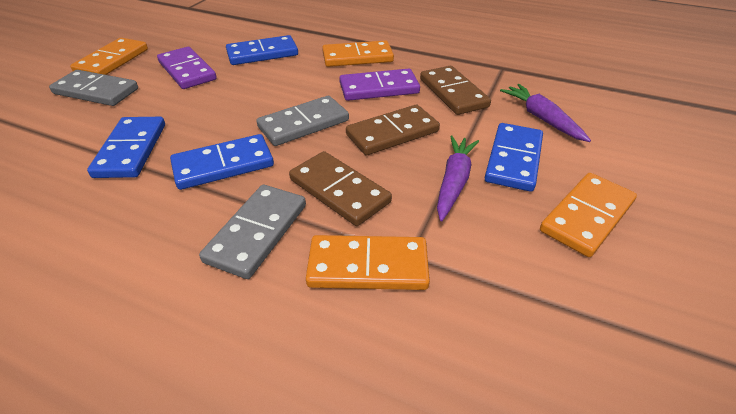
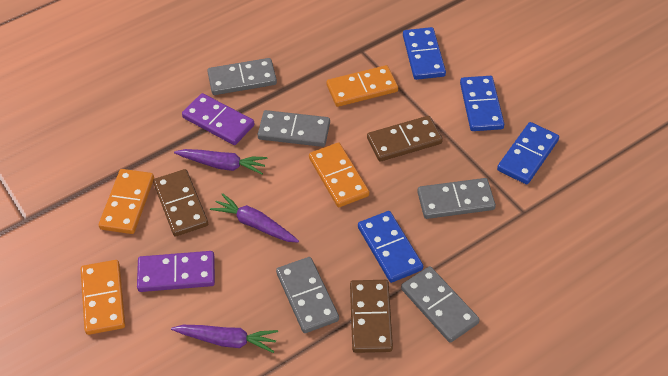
grey domino: 3 -> 5
purple carrot: 2 -> 3

